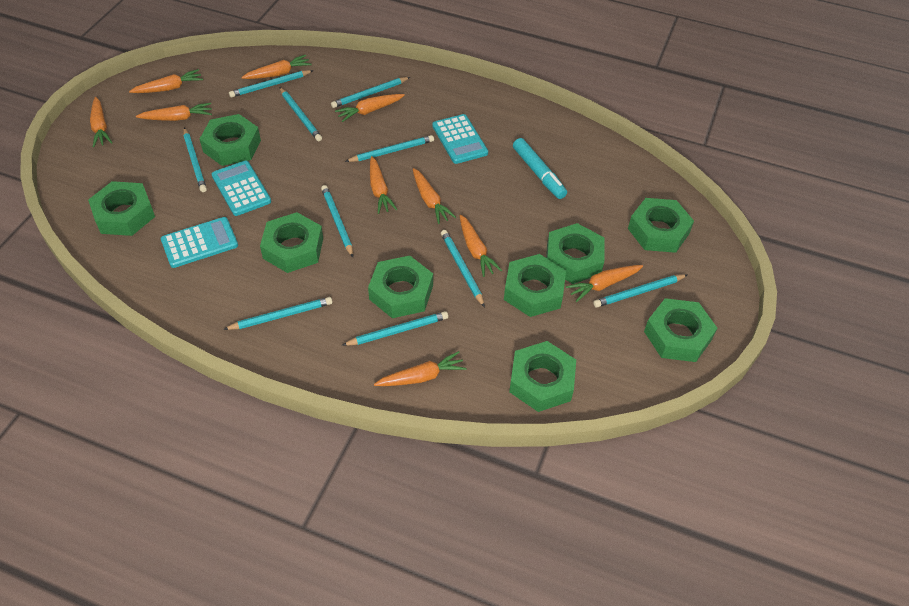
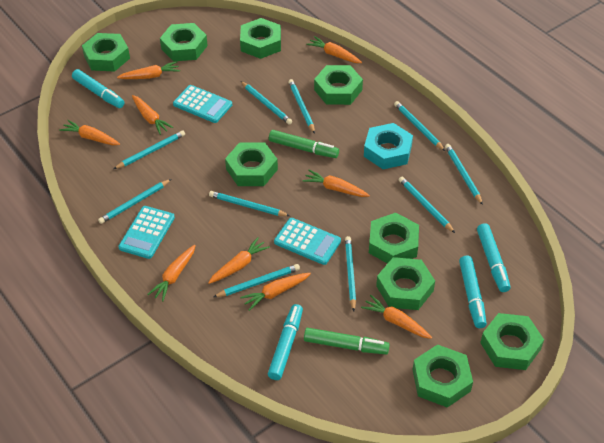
green marker: 0 -> 2
orange carrot: 10 -> 9
turquoise marker: 1 -> 4
turquoise nut: 0 -> 1

